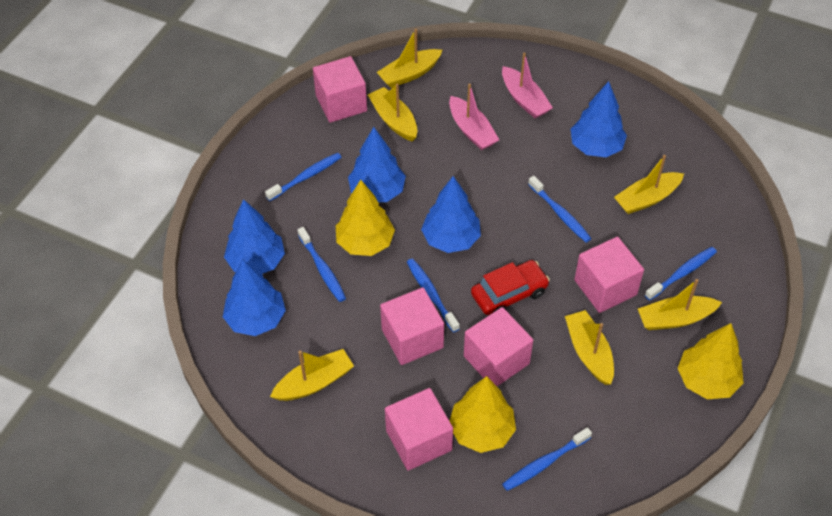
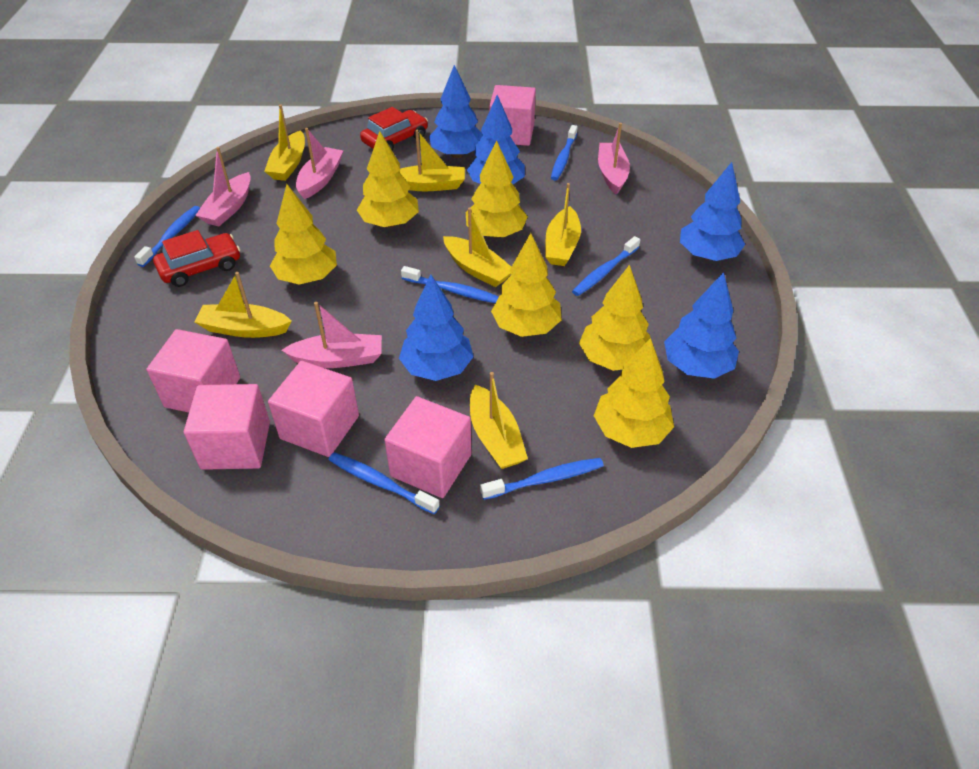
pink boat: 2 -> 4
red car: 1 -> 2
yellow tree: 3 -> 6

